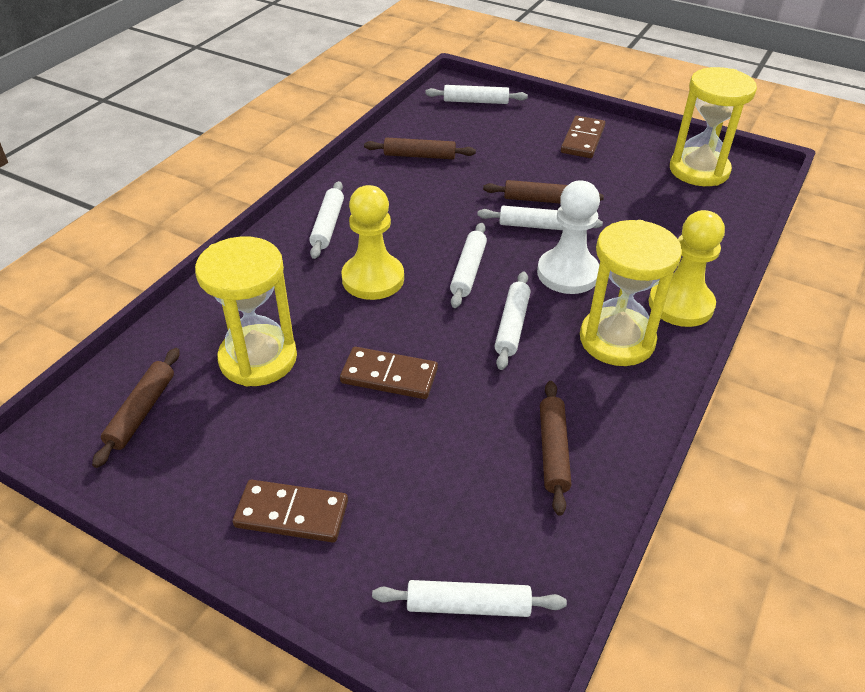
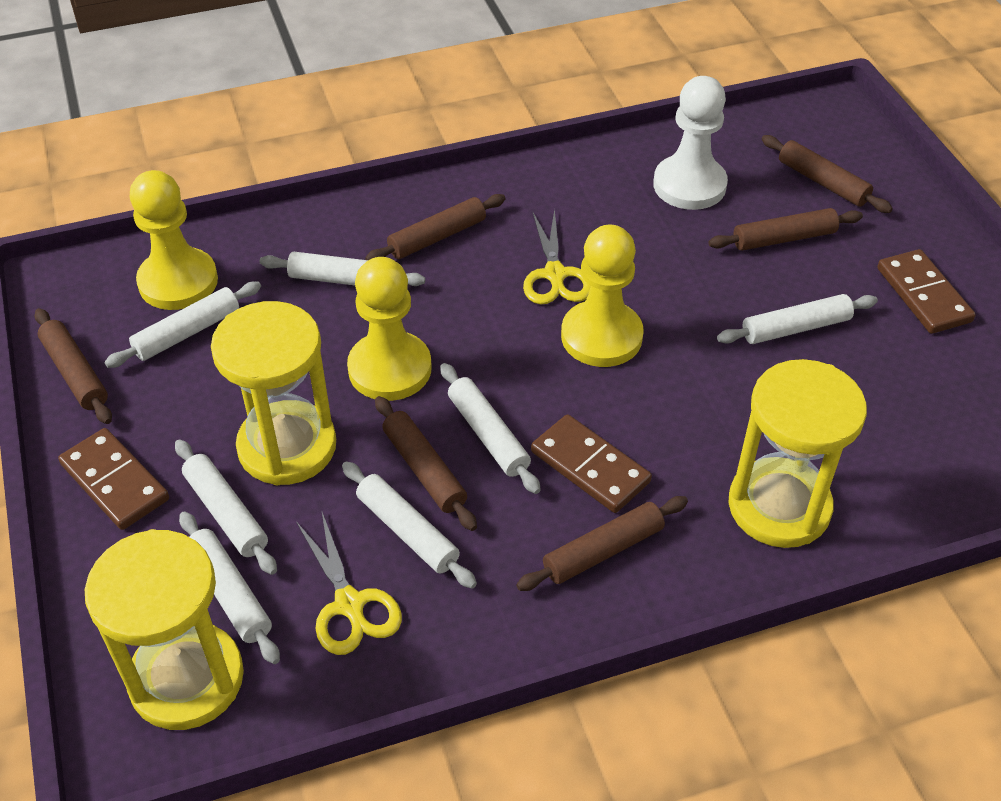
brown rolling pin: 4 -> 6
white rolling pin: 6 -> 7
yellow pawn: 2 -> 3
yellow scissors: 0 -> 2

